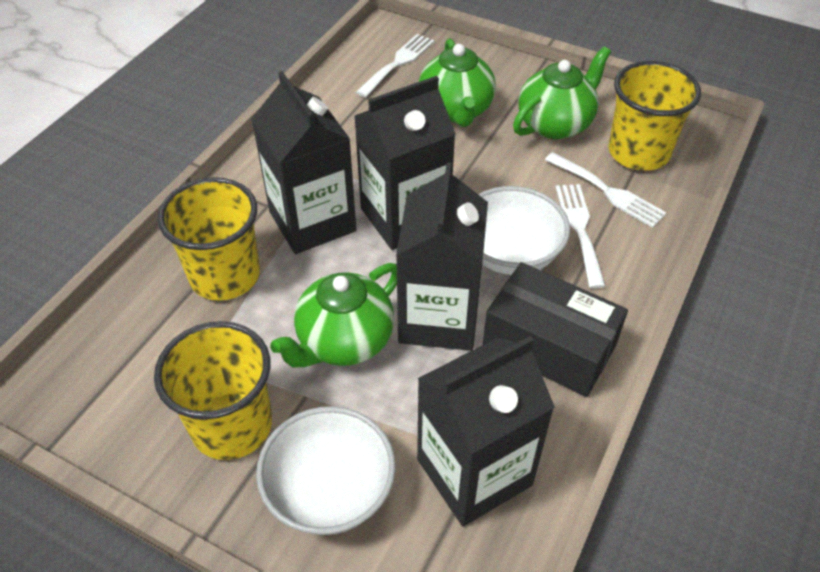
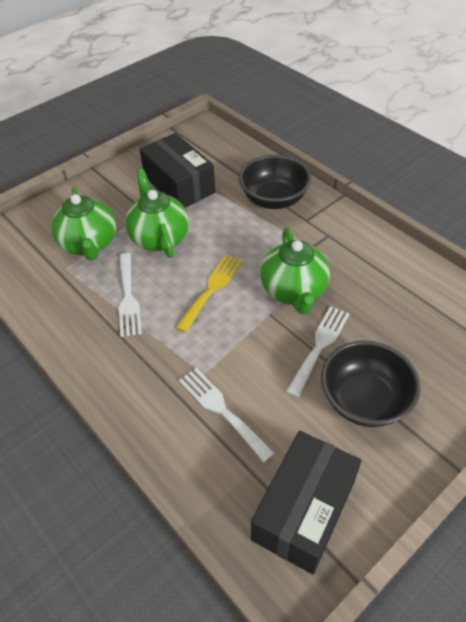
black bowl: 0 -> 2
black box: 1 -> 2
black carton: 4 -> 0
white bowl: 2 -> 0
yellow cup: 3 -> 0
yellow fork: 0 -> 1

